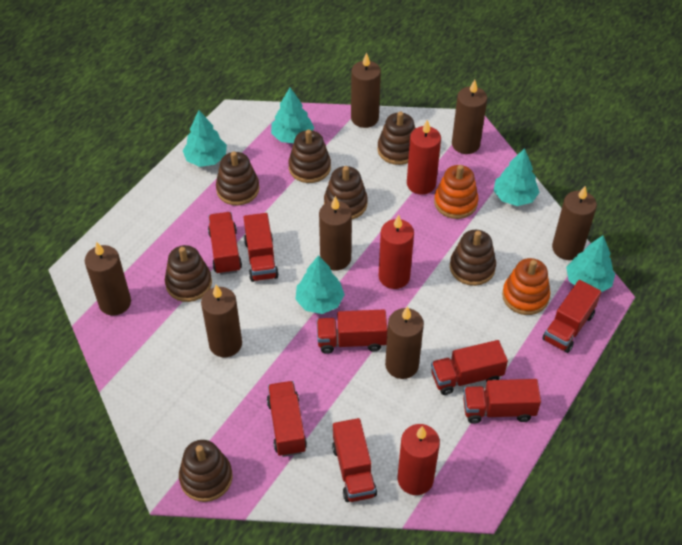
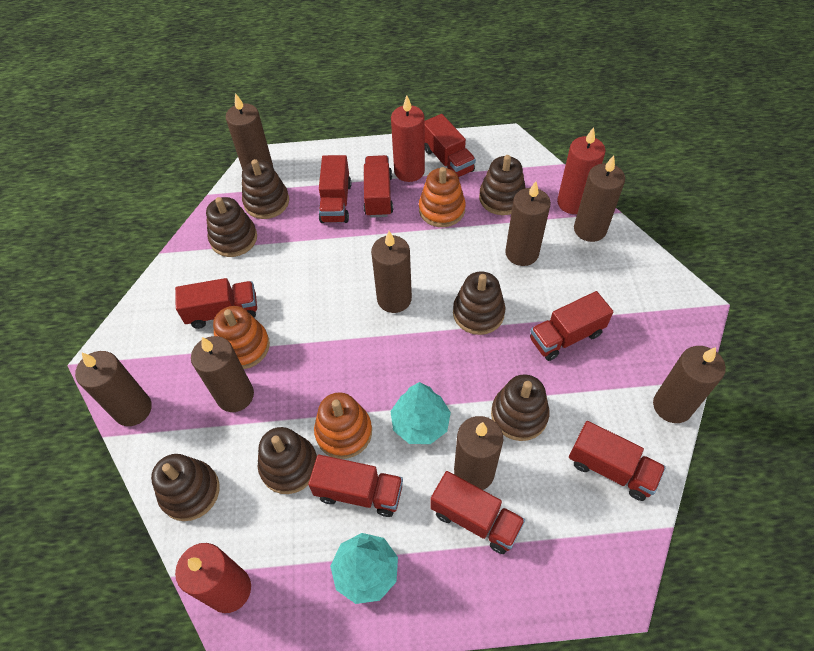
brown candle: 7 -> 8
orange stacking toy: 2 -> 3
turquoise tree: 5 -> 2

